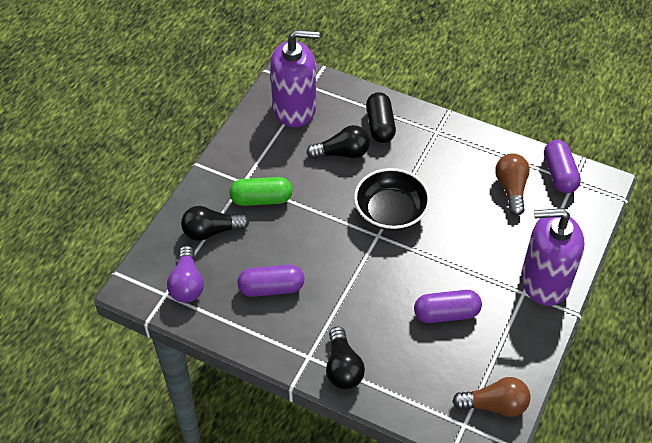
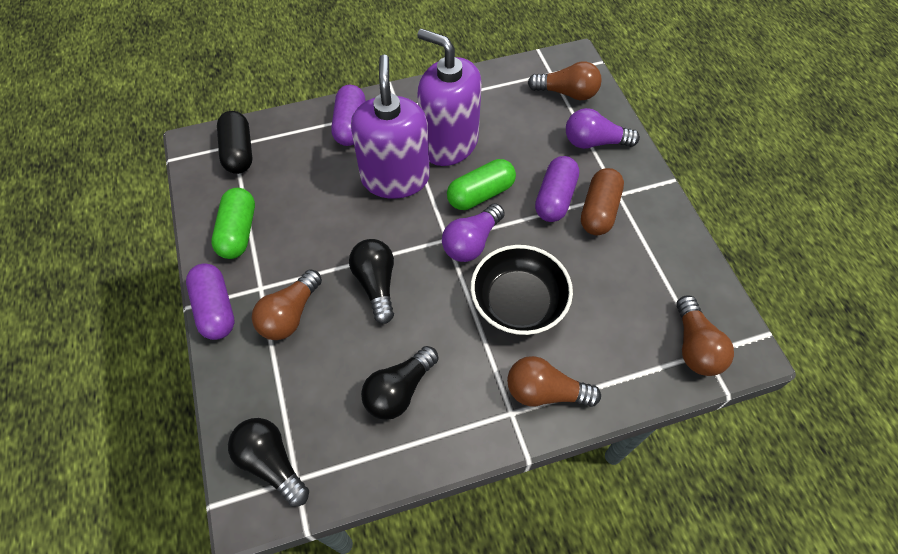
brown capsule: 0 -> 1
brown light bulb: 2 -> 4
green capsule: 1 -> 2
purple light bulb: 1 -> 2

